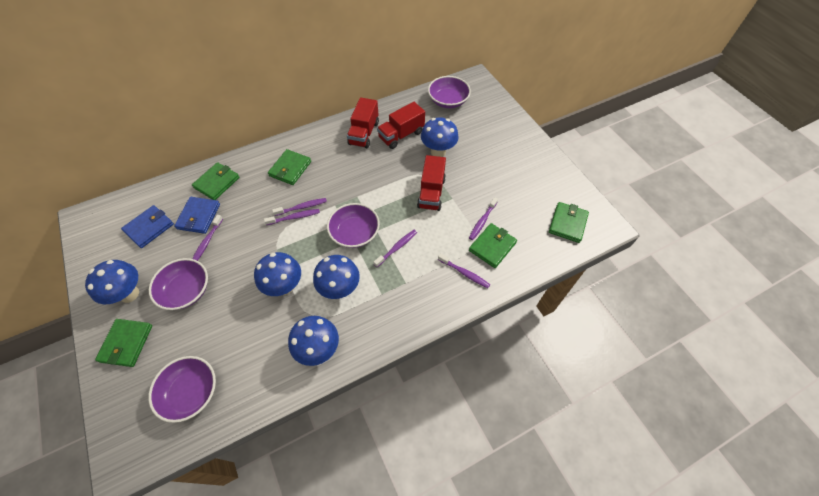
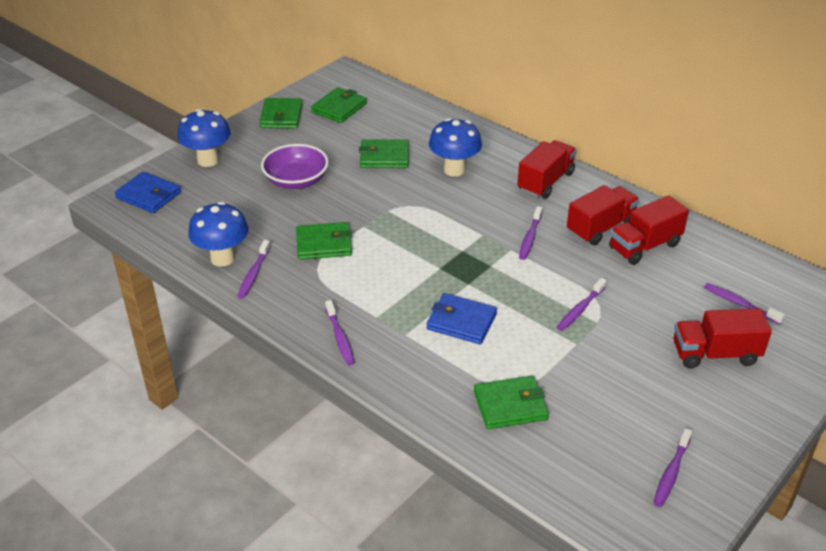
blue mushroom: 5 -> 3
purple bowl: 4 -> 1
red truck: 3 -> 4

